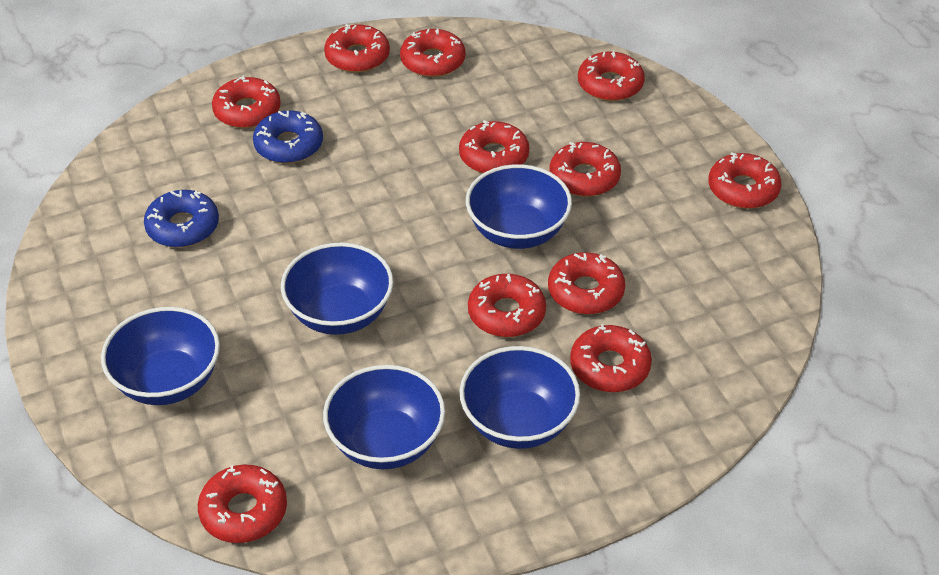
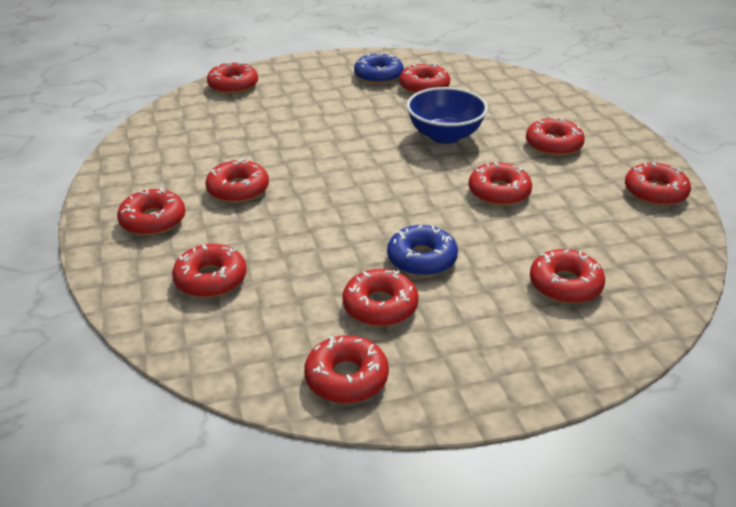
blue bowl: 5 -> 1

